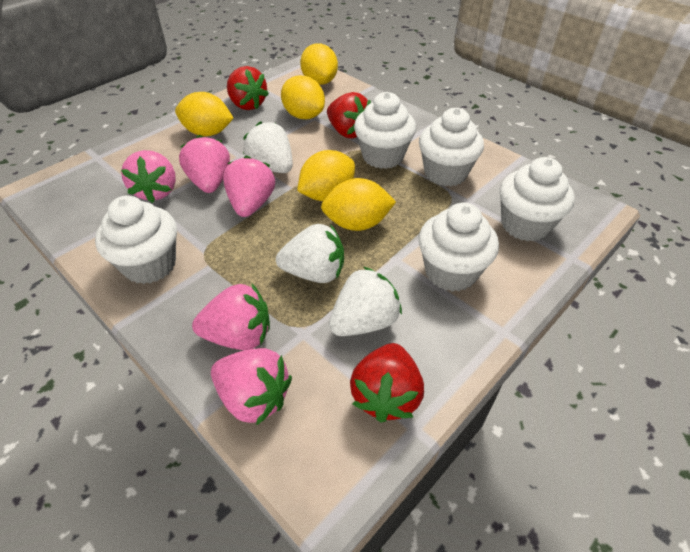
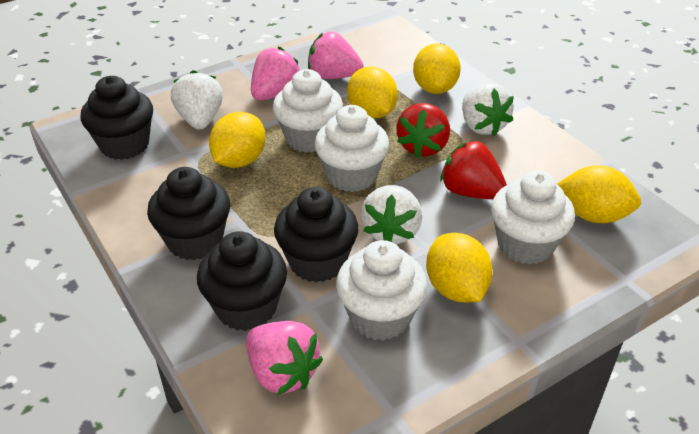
black cupcake: 0 -> 4
pink strawberry: 5 -> 3
red strawberry: 3 -> 2
white cupcake: 5 -> 4

